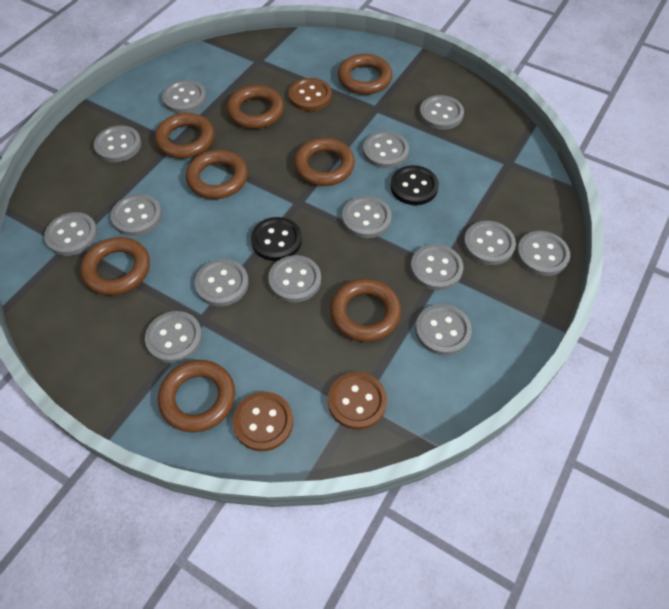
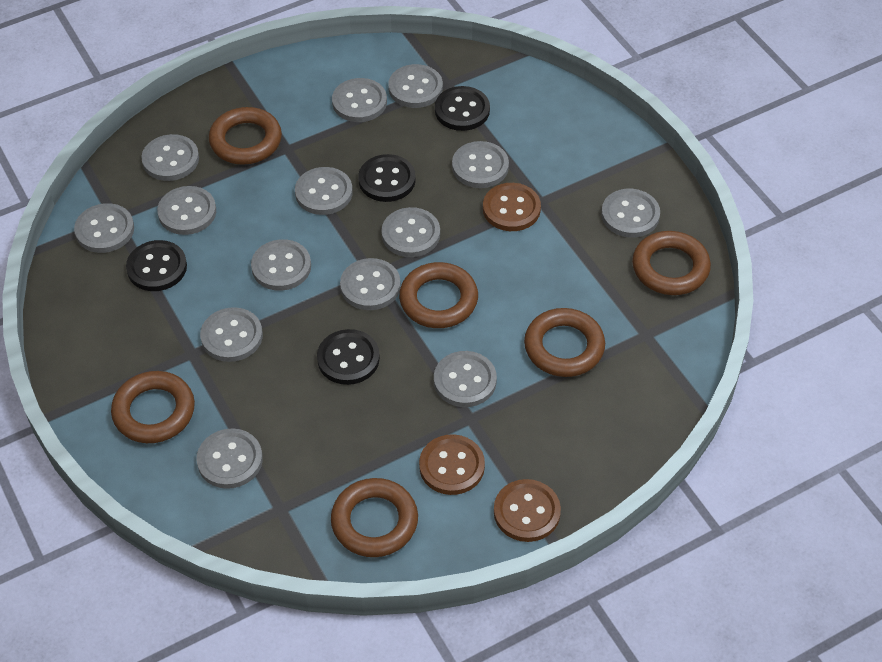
black button: 2 -> 4
brown ring: 8 -> 6

